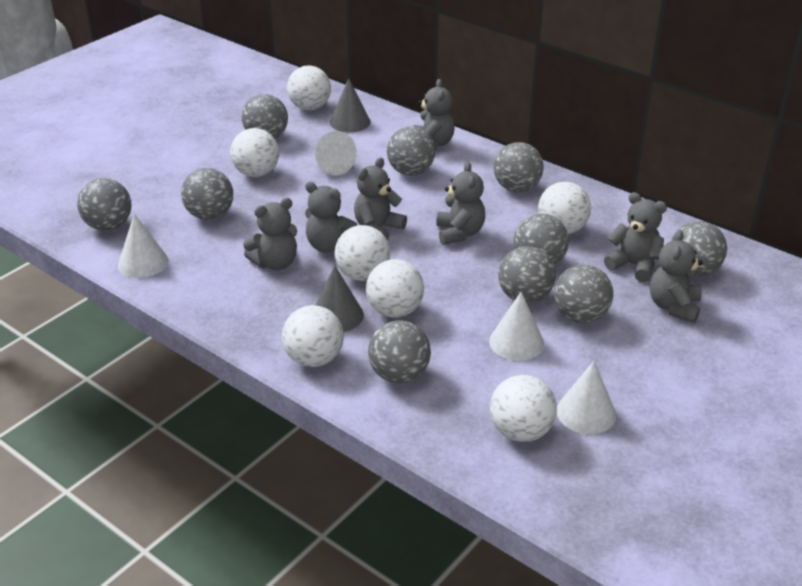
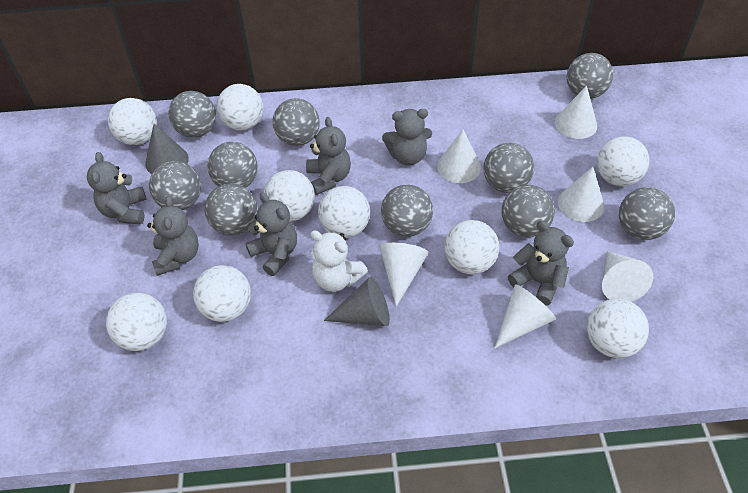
grey teddy bear: 7 -> 6
white ball: 7 -> 9
white cone: 4 -> 6
white teddy bear: 0 -> 1

